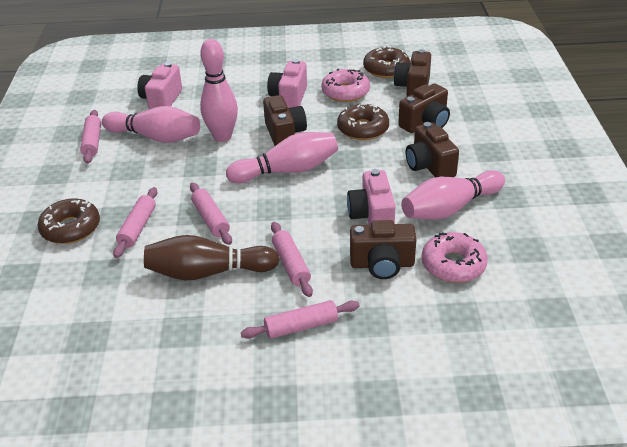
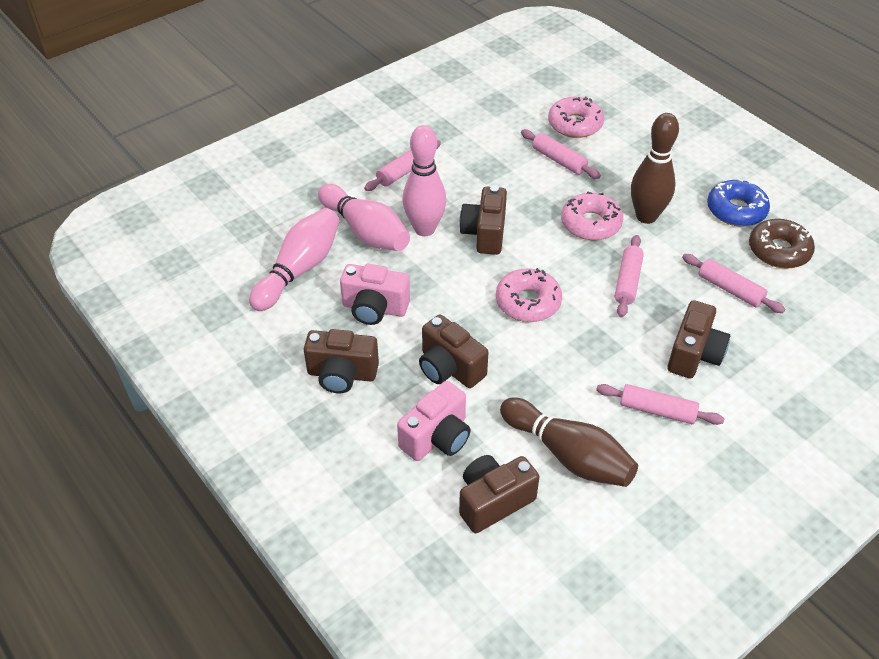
blue donut: 0 -> 1
brown bowling pin: 1 -> 2
brown donut: 3 -> 1
pink bowling pin: 4 -> 3
pink camera: 3 -> 2
pink donut: 2 -> 3

